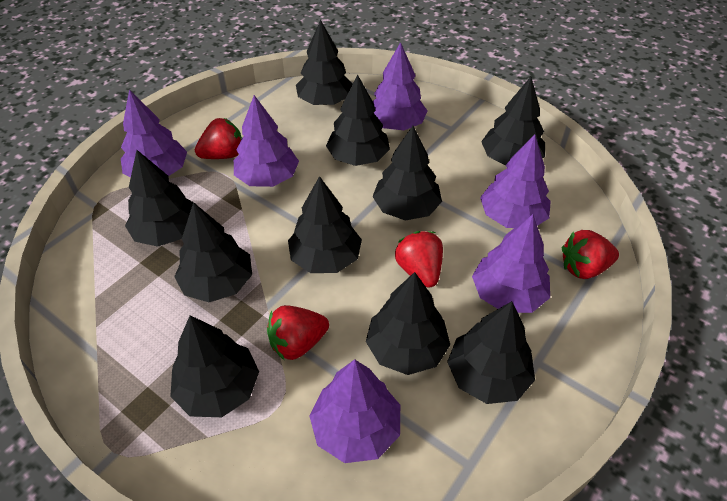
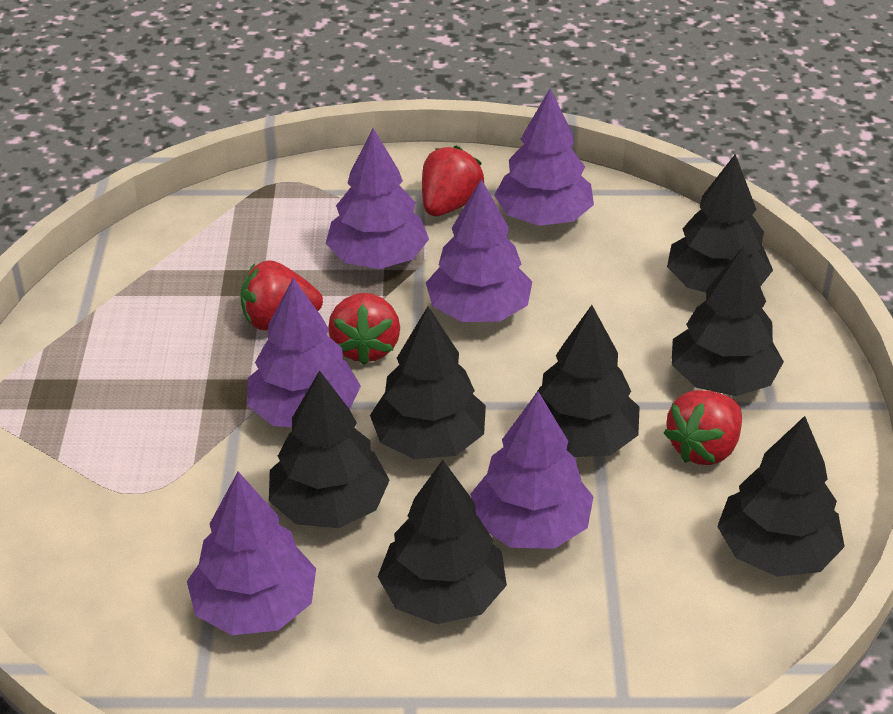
black tree: 10 -> 7

